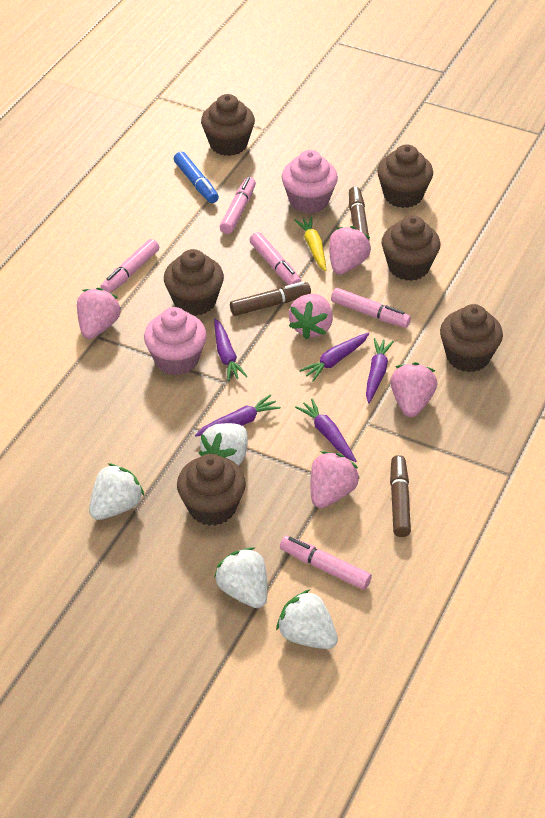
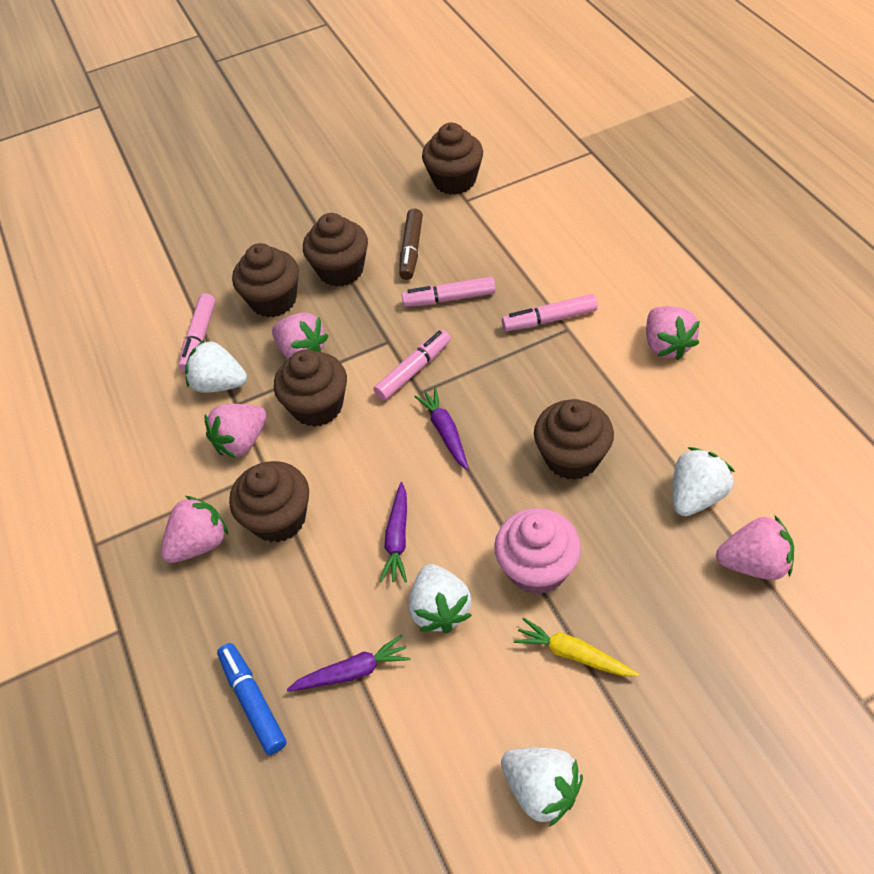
brown marker: 3 -> 1
pink cupcake: 2 -> 1
pink marker: 5 -> 4
purple carrot: 5 -> 3

